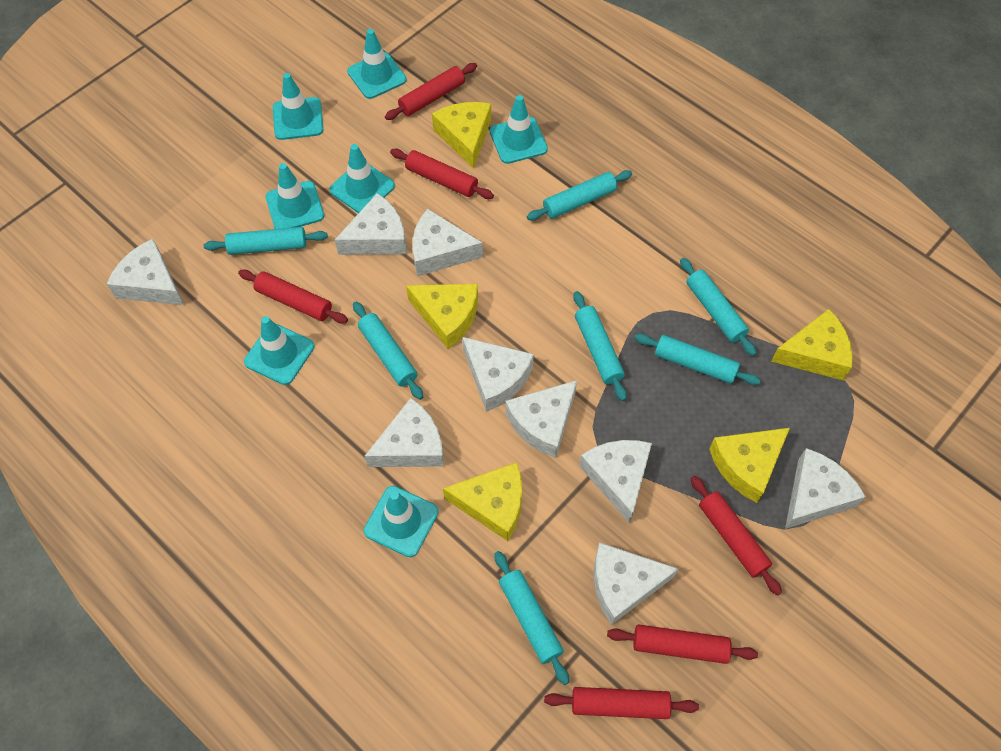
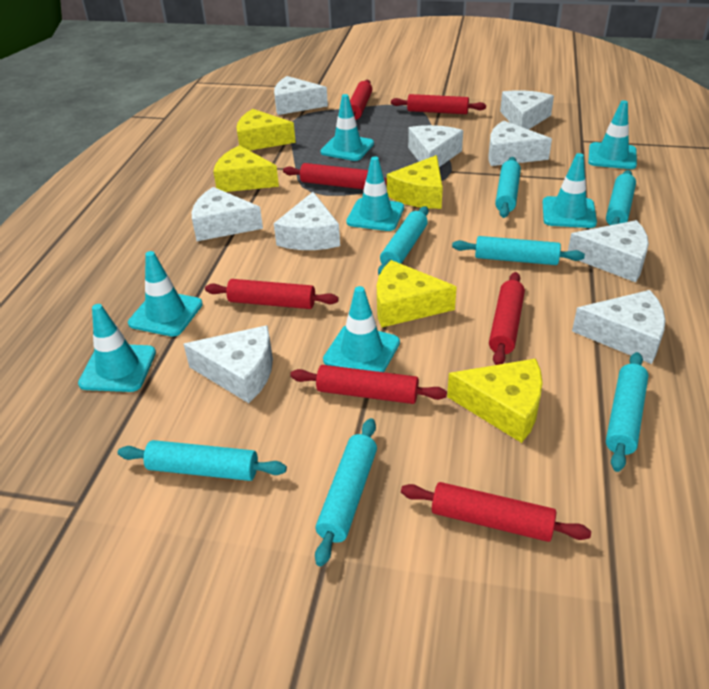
red rolling pin: 6 -> 7

